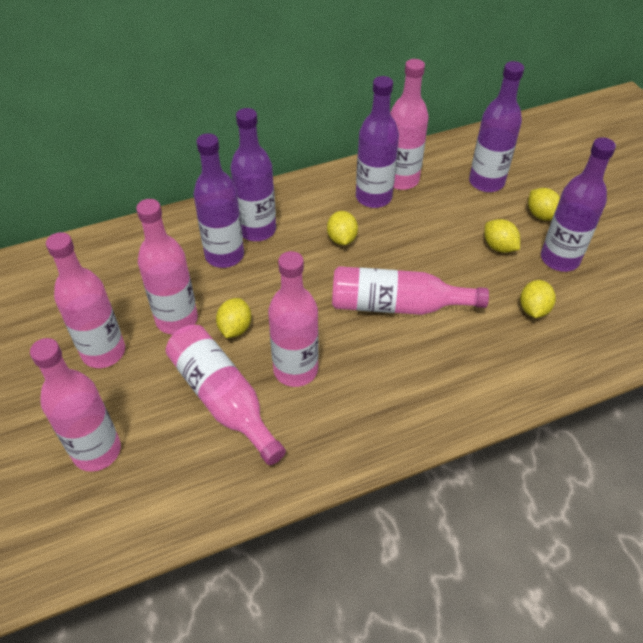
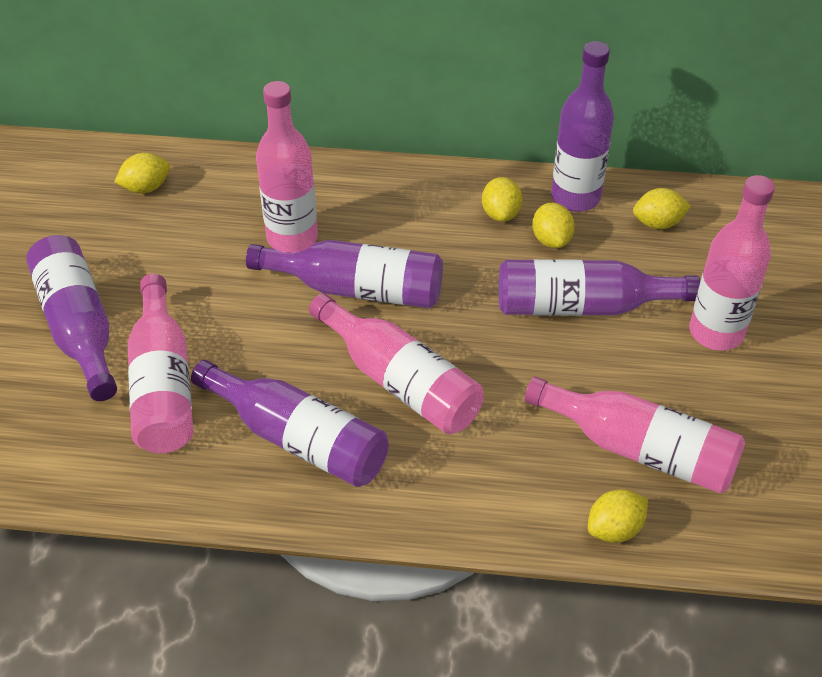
pink bottle: 7 -> 5

